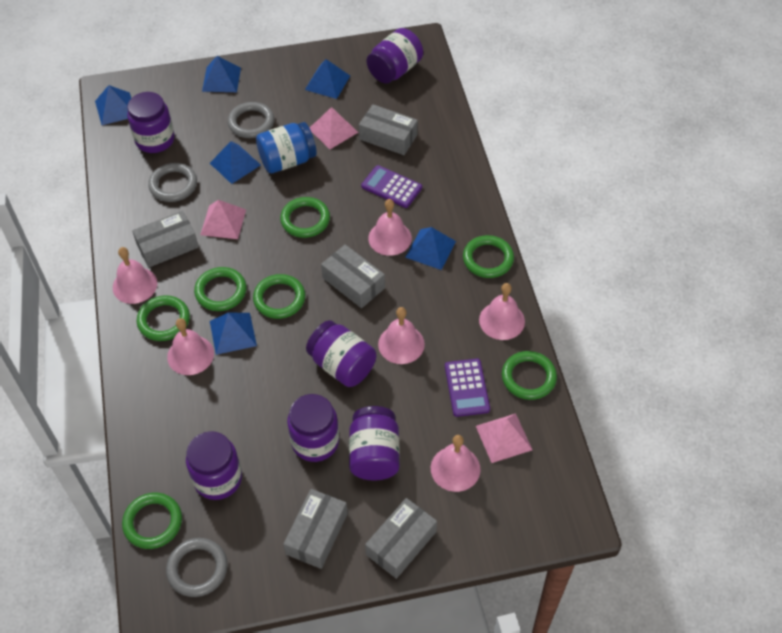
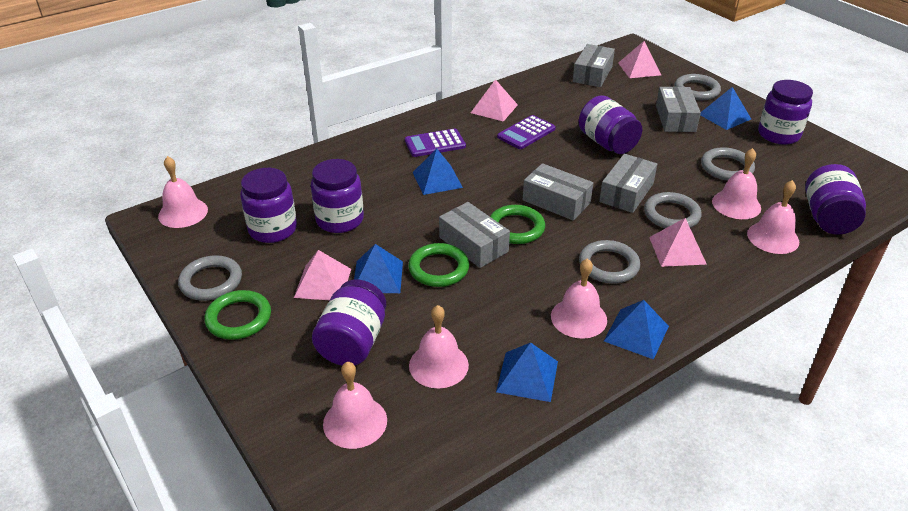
blue jar: 1 -> 0
blue pyramid: 6 -> 5
green ring: 7 -> 3
grey ring: 3 -> 5
pink pyramid: 3 -> 4

